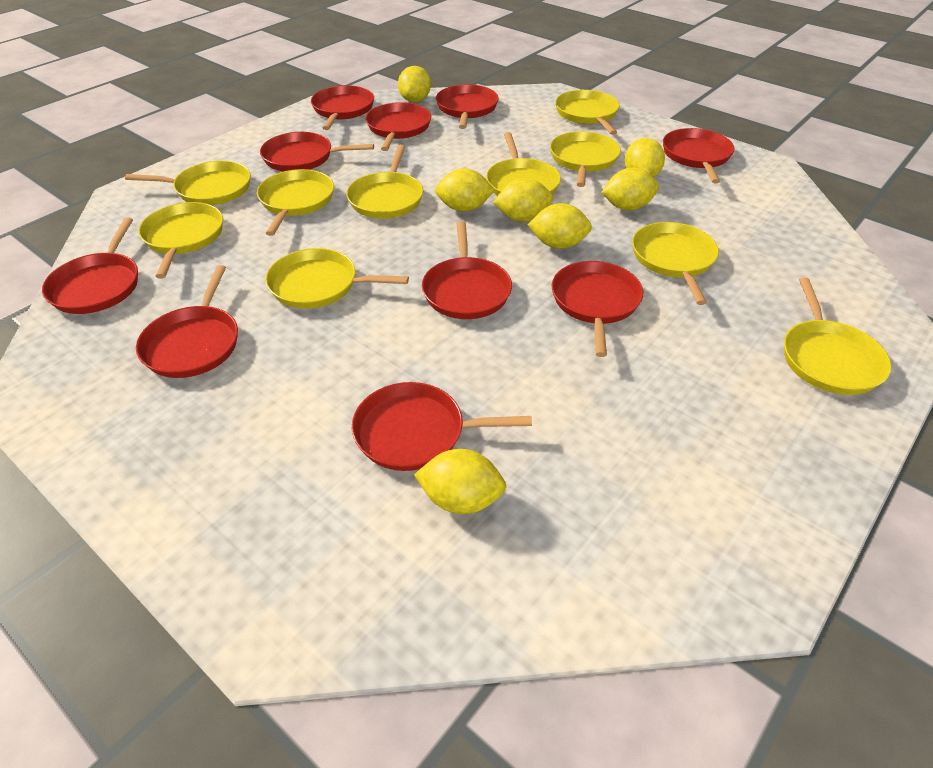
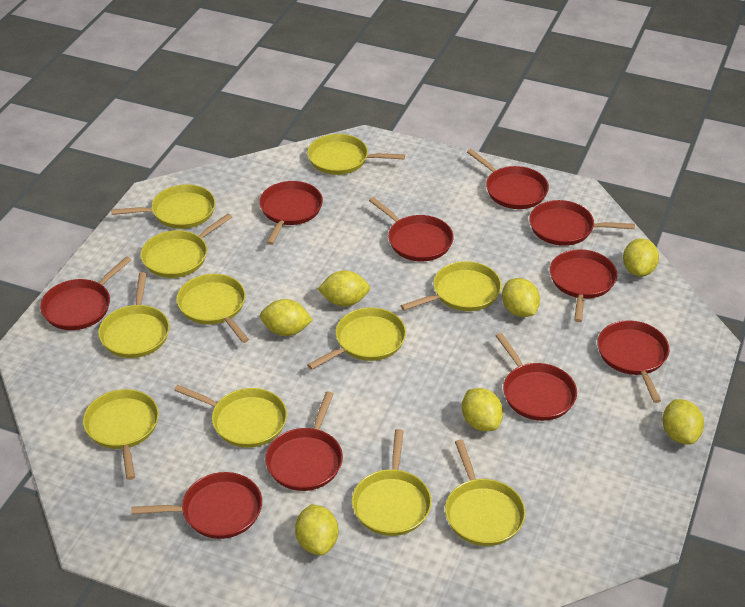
yellow pan: 10 -> 11

